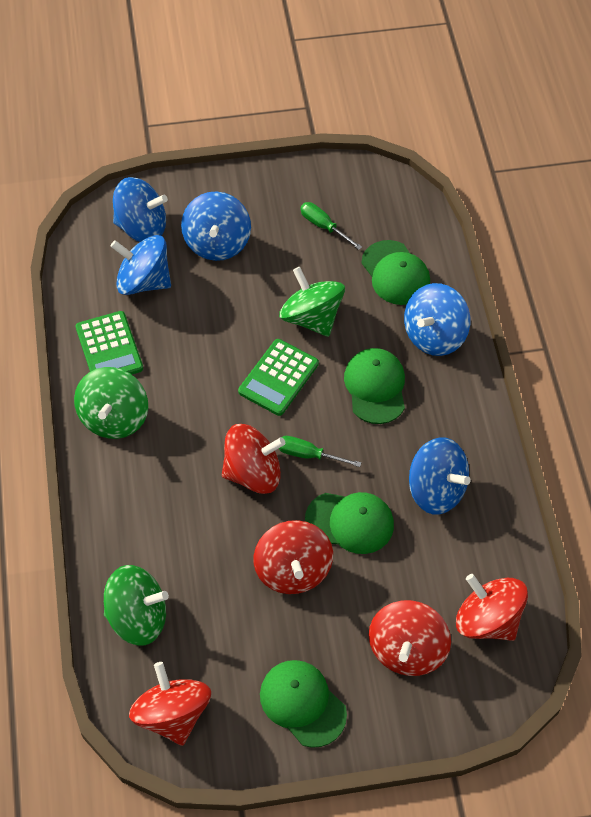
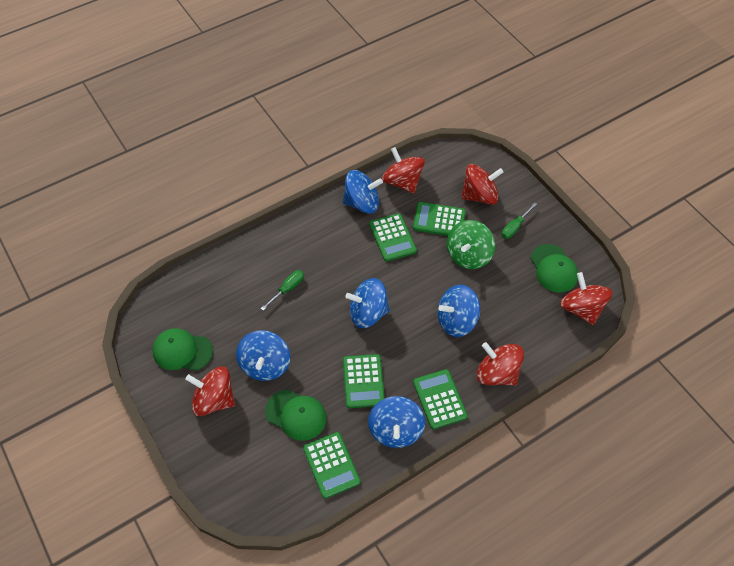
green calculator: 2 -> 5
green cap: 4 -> 3
green spinning top: 3 -> 1

